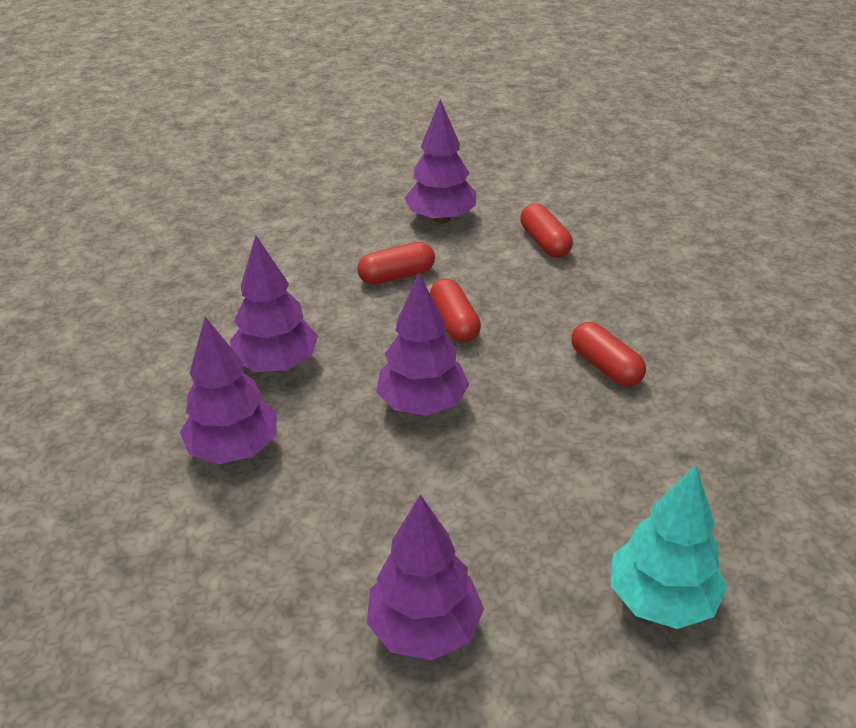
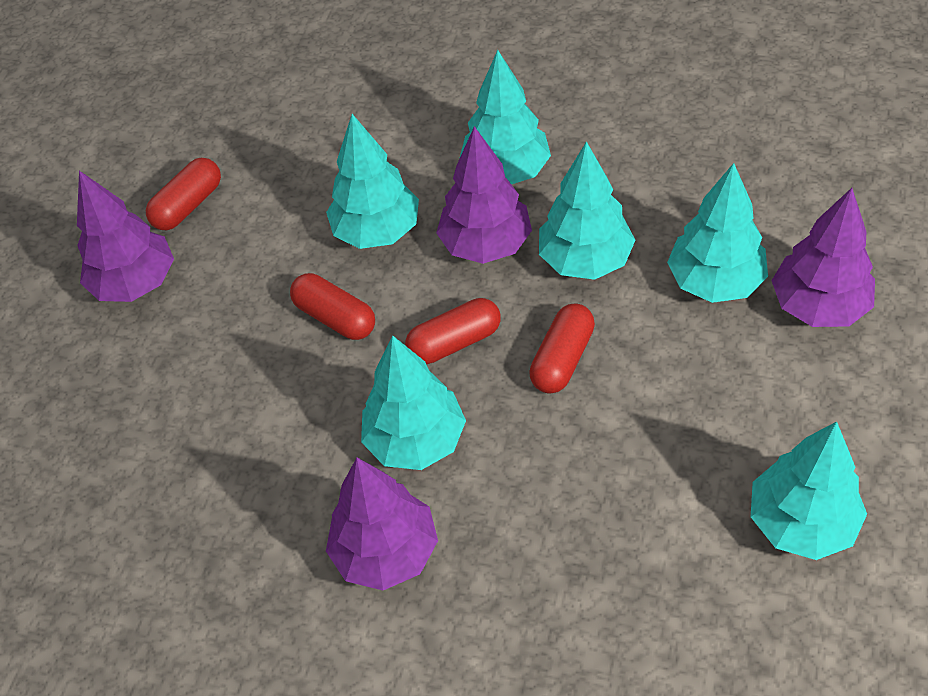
purple tree: 5 -> 4
turquoise tree: 1 -> 6

